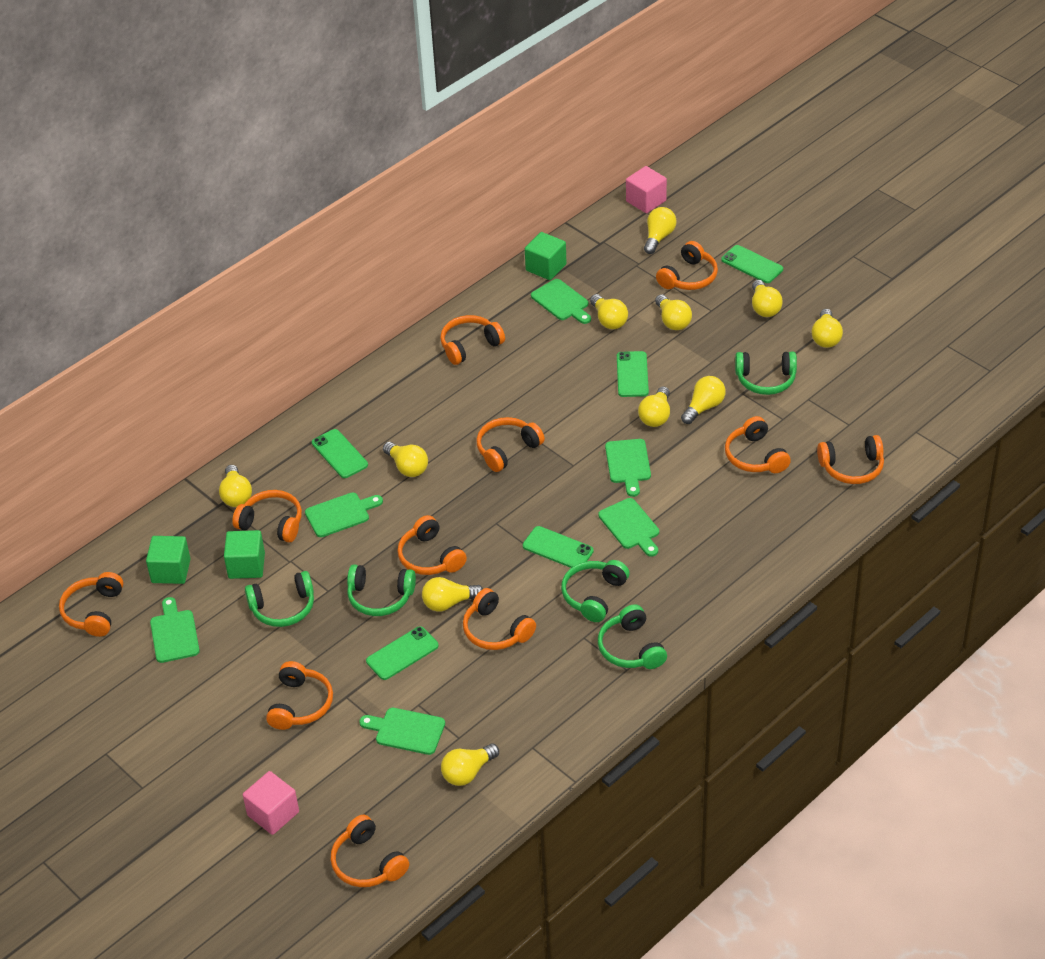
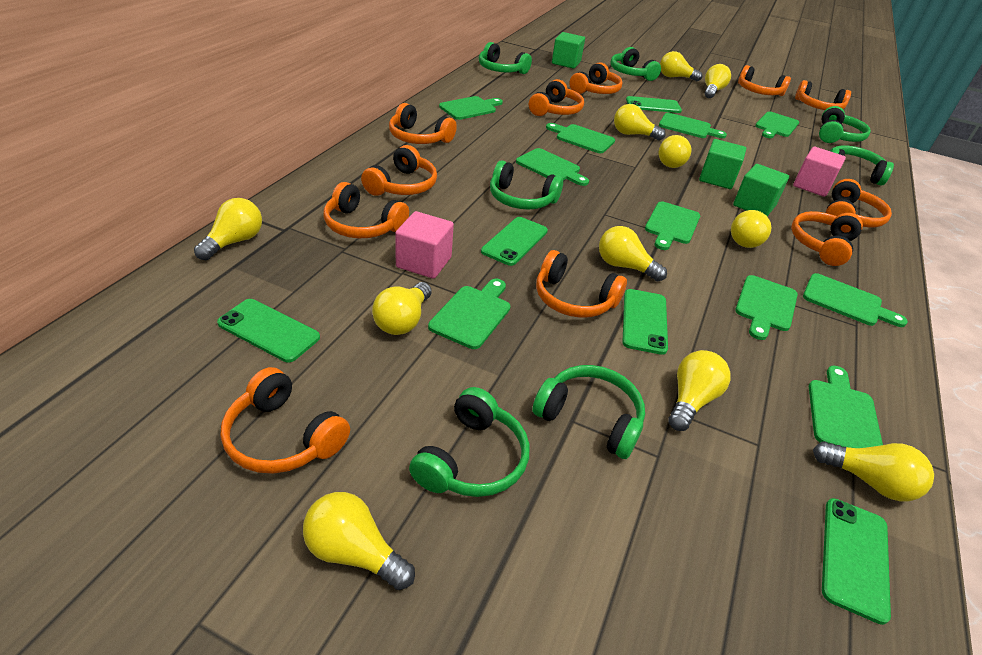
green cutting board: 6 -> 10
green headphones: 5 -> 7

